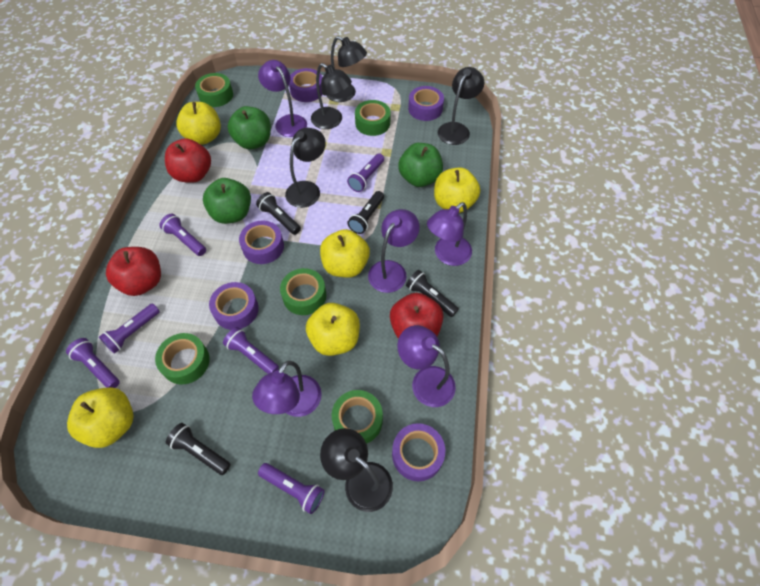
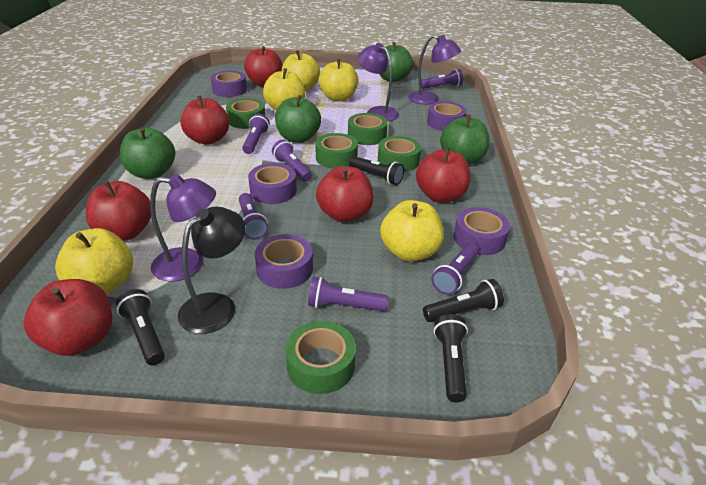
black lamp: 5 -> 1
green apple: 3 -> 4
purple lamp: 5 -> 3
red apple: 3 -> 6

